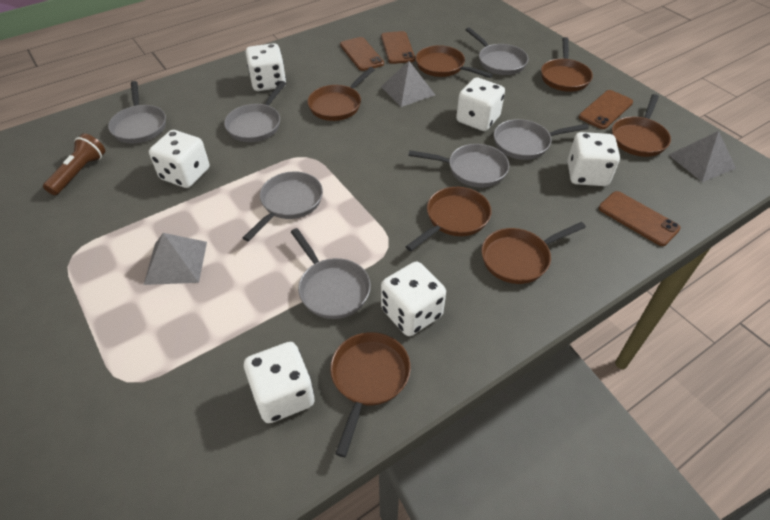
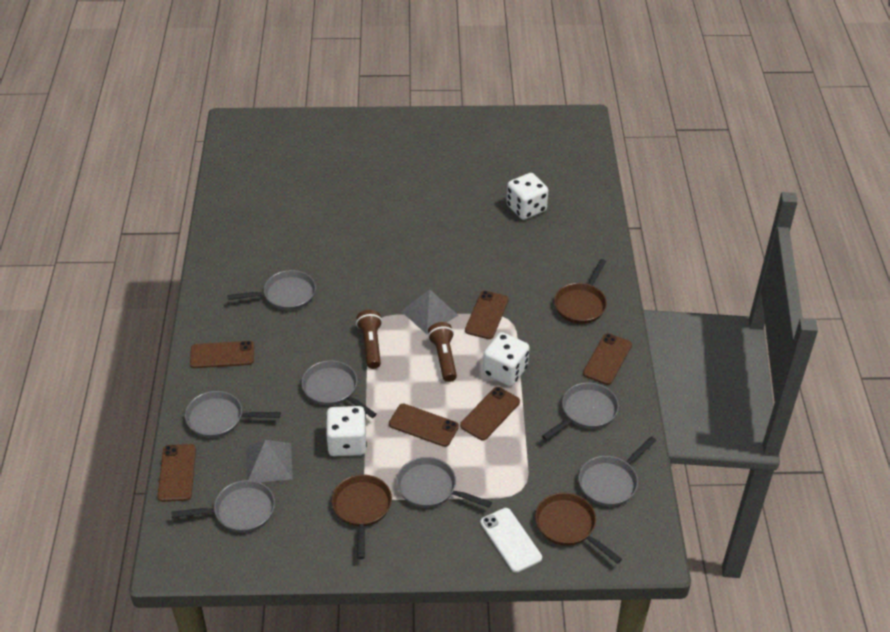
brown flashlight: 1 -> 2
brown pan: 7 -> 3
brown phone: 4 -> 6
grey pyramid: 3 -> 2
white dice: 6 -> 3
white phone: 0 -> 1

